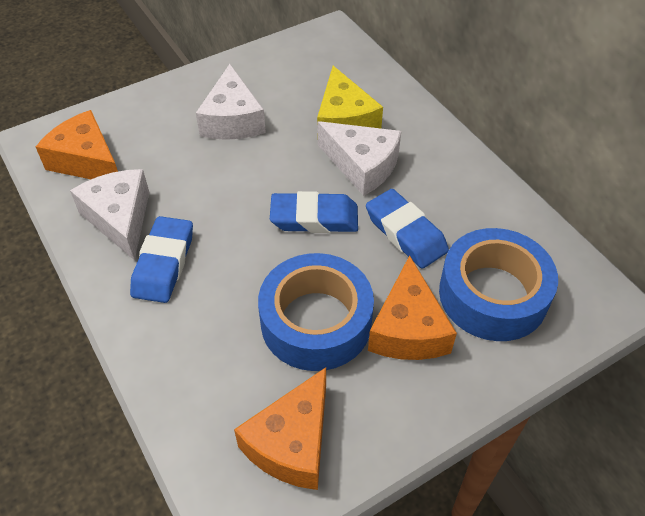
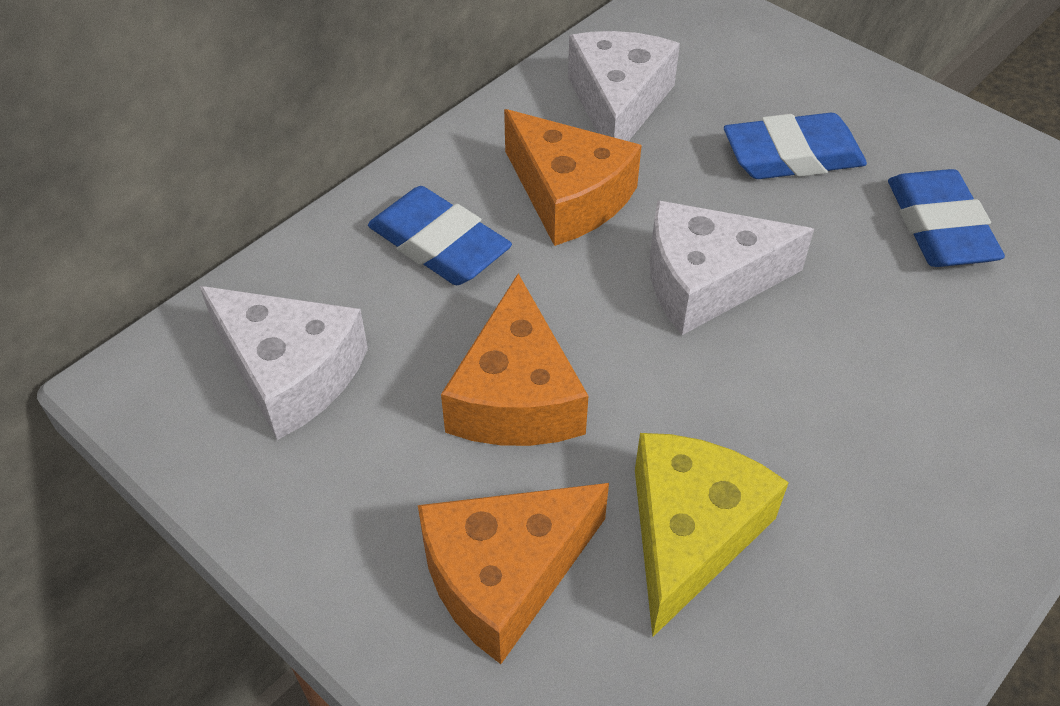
blue tape: 2 -> 0

